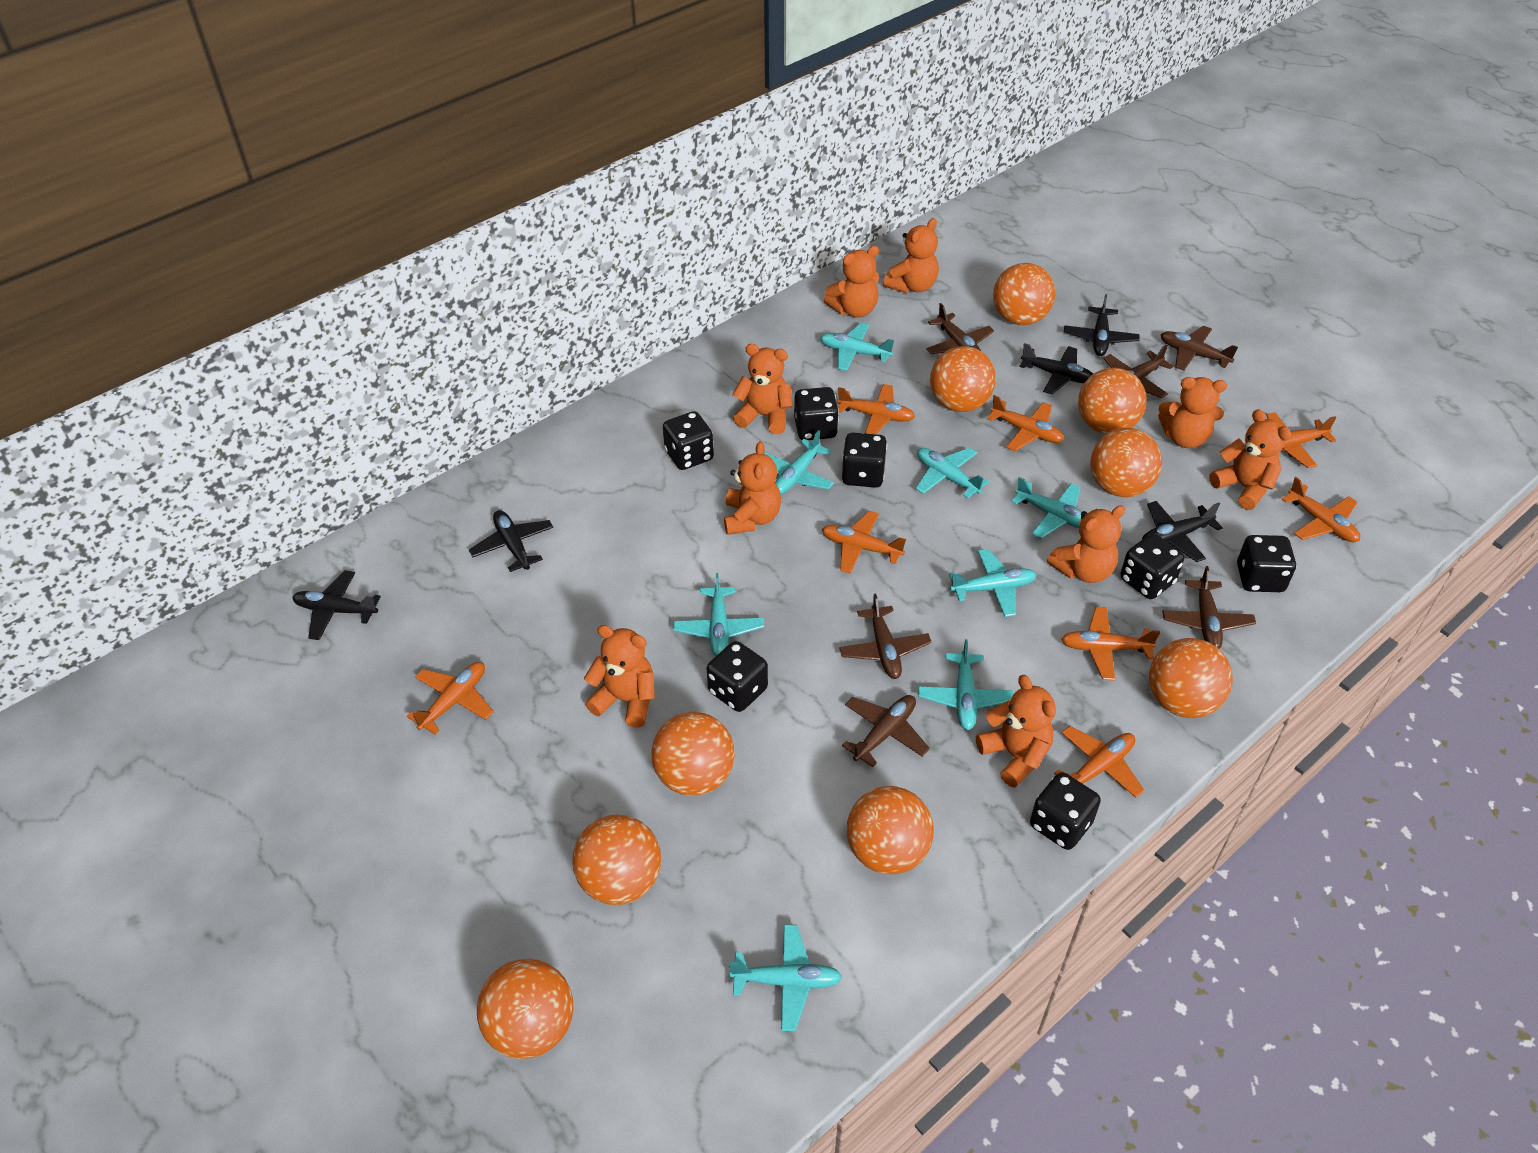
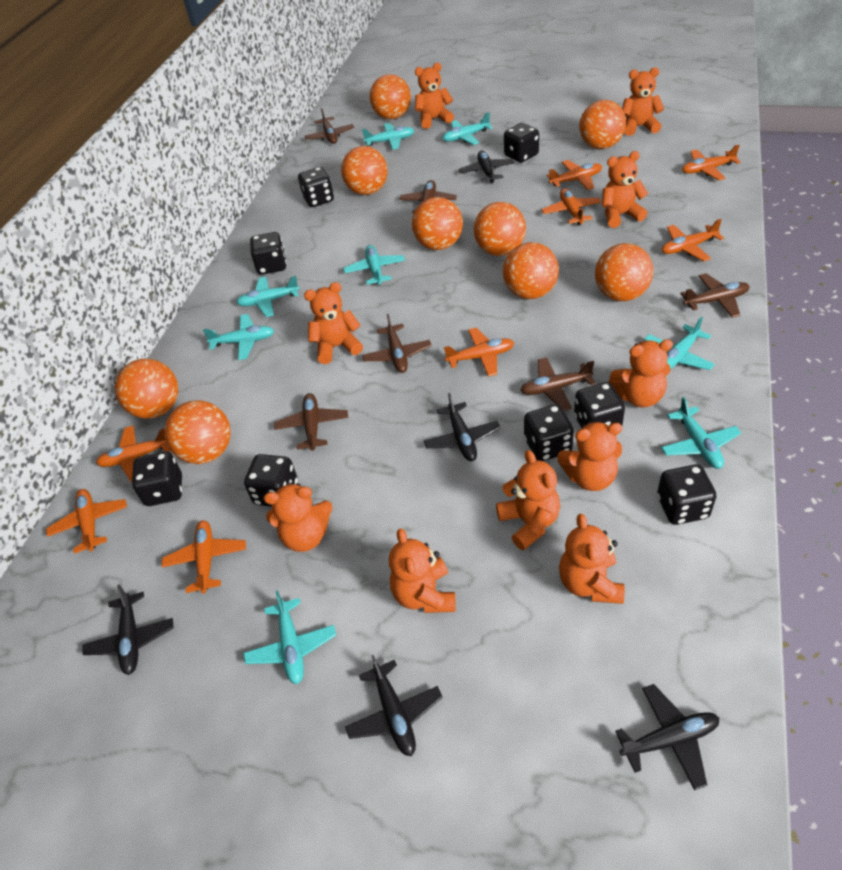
black dice: 7 -> 8
orange teddy bear: 9 -> 10

